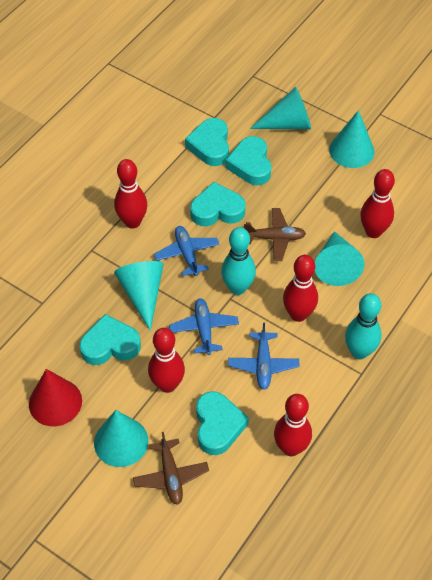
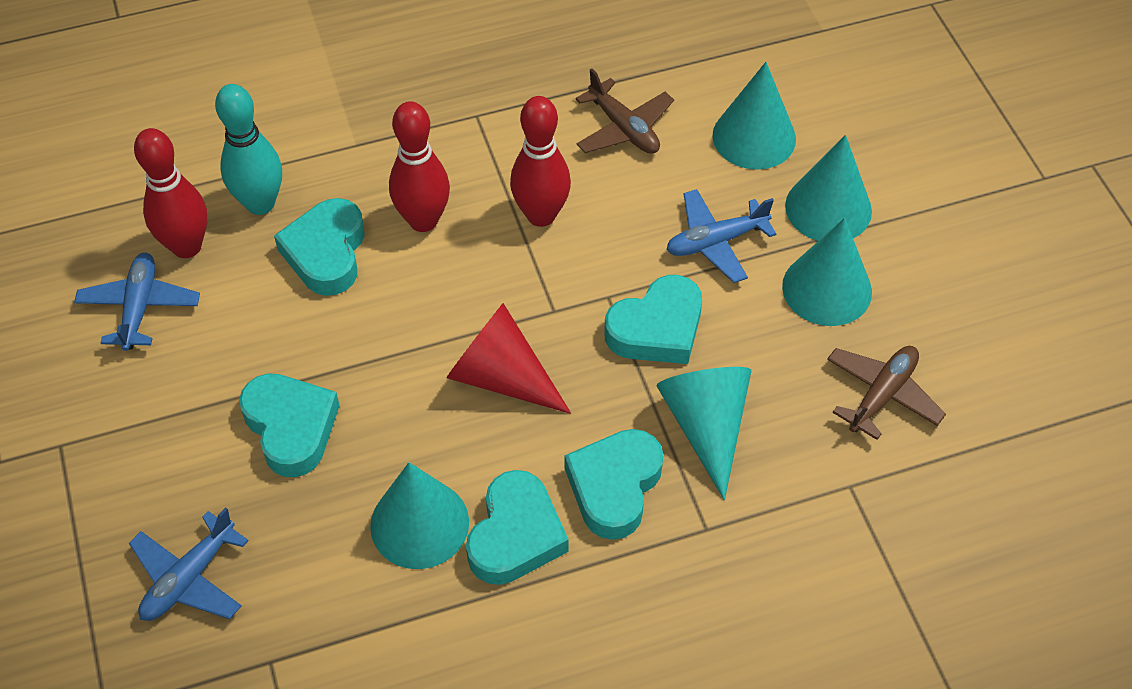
red bowling pin: 5 -> 3
turquoise bowling pin: 2 -> 1

